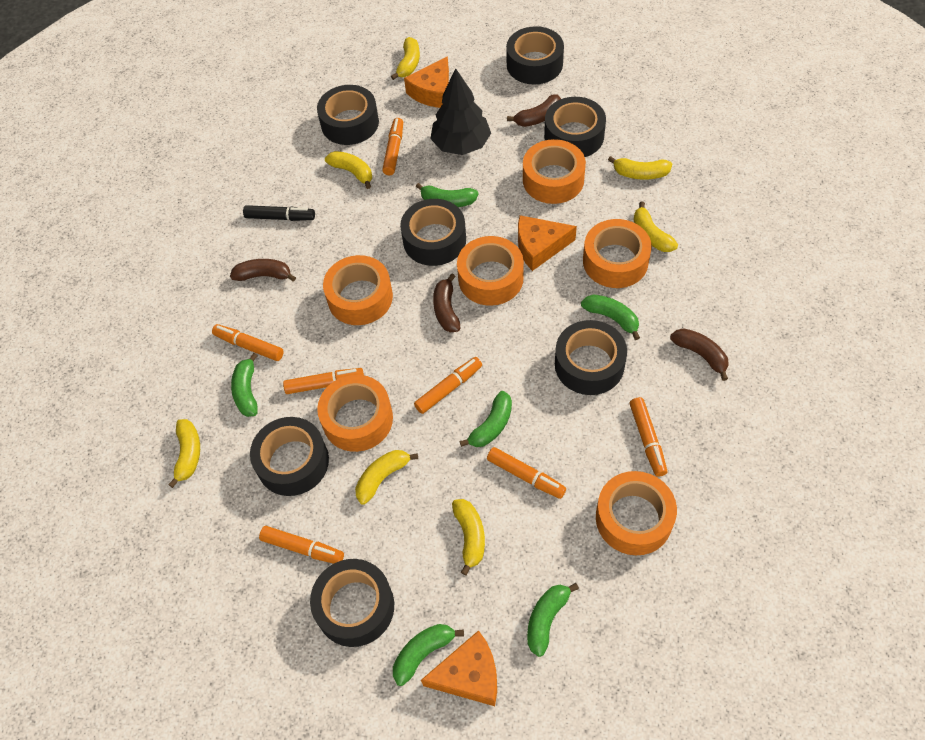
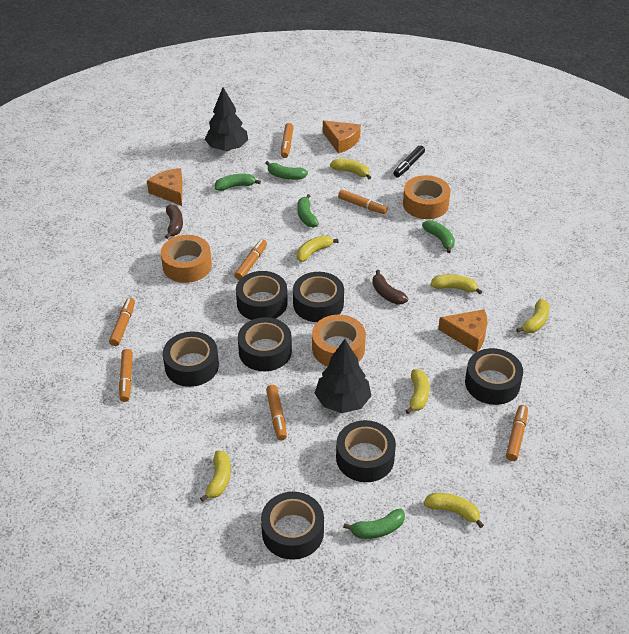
black tree: 1 -> 2
brown banana: 4 -> 2
green banana: 6 -> 5
orange tape: 6 -> 3

